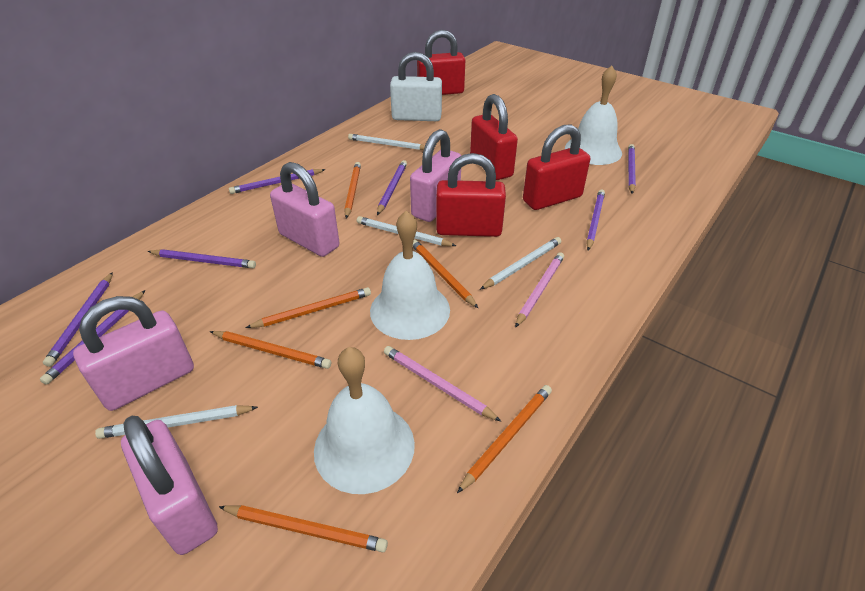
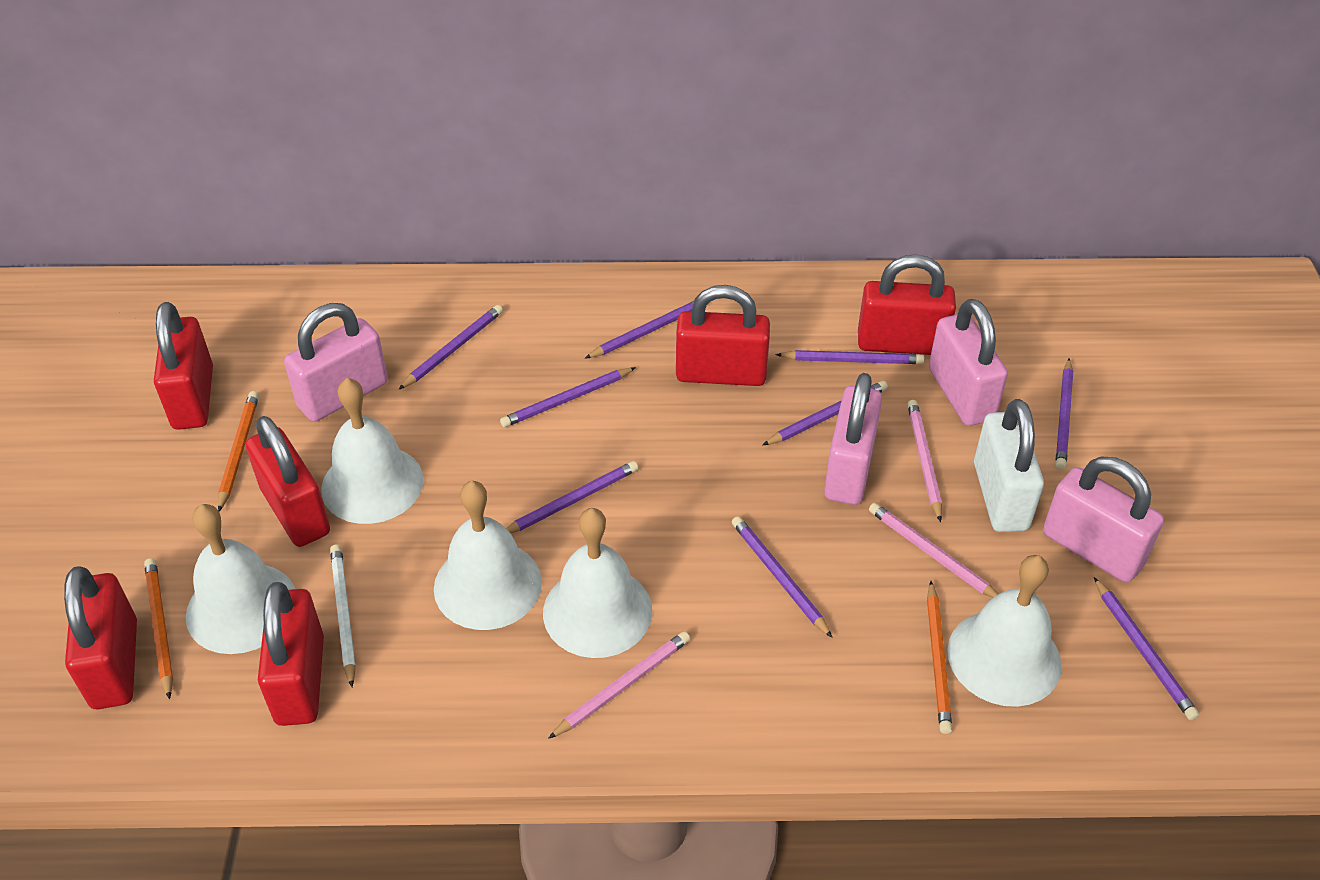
orange pencil: 6 -> 3
pink pencil: 2 -> 3
purple pencil: 7 -> 9
red padlock: 4 -> 6
white bell: 3 -> 5
white pencil: 4 -> 1

